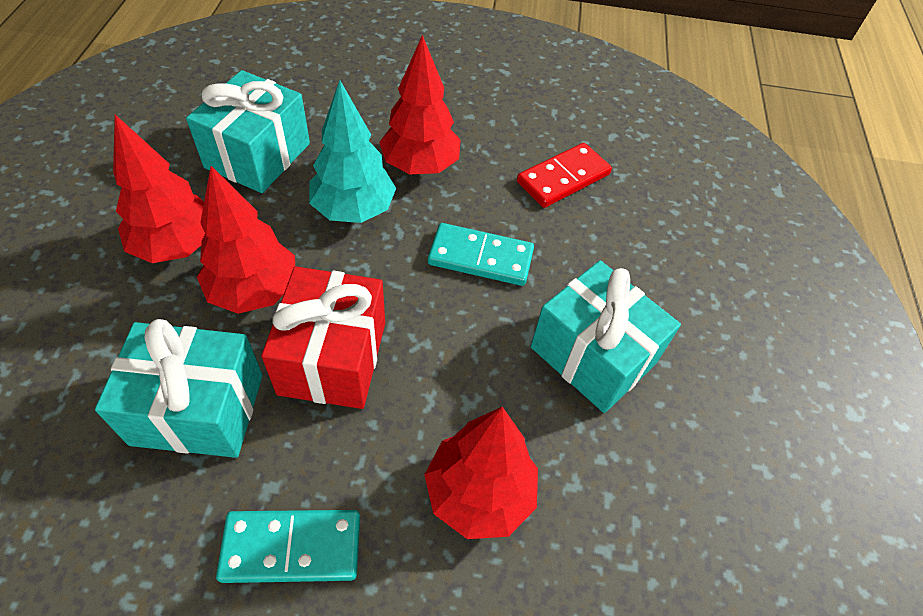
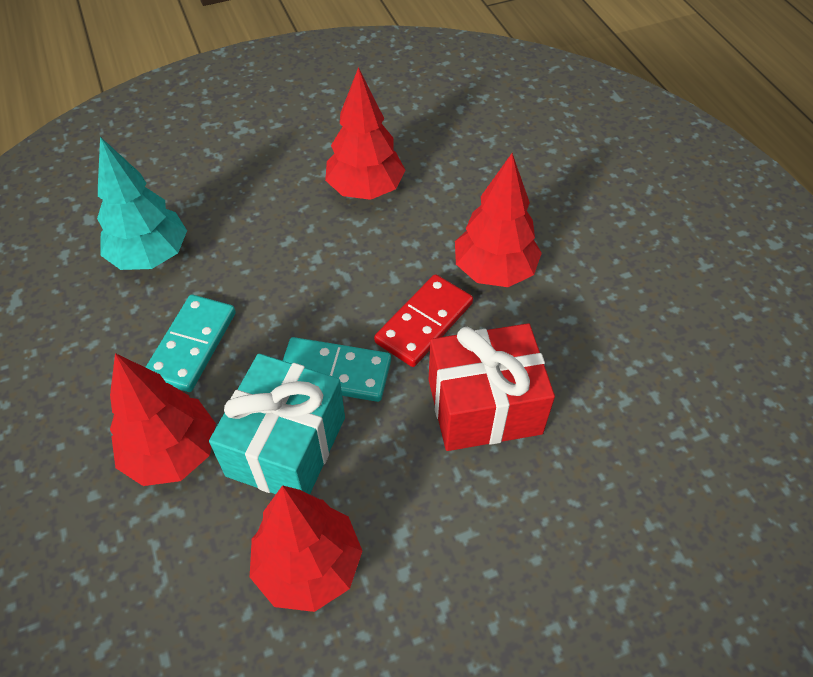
turquoise gift: 3 -> 1

